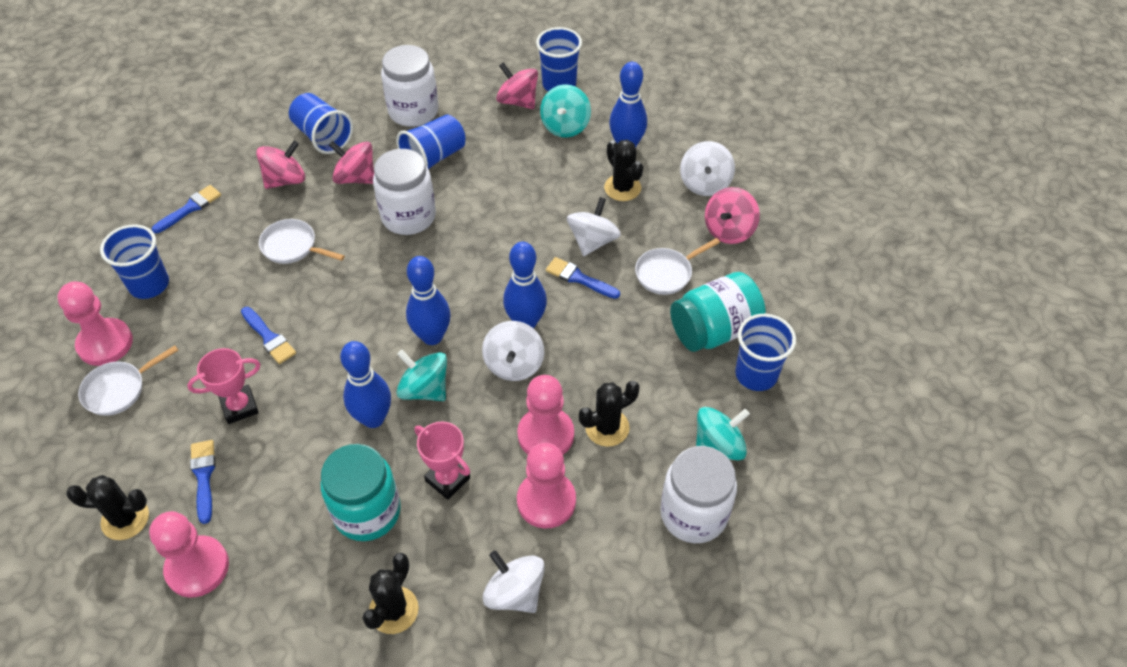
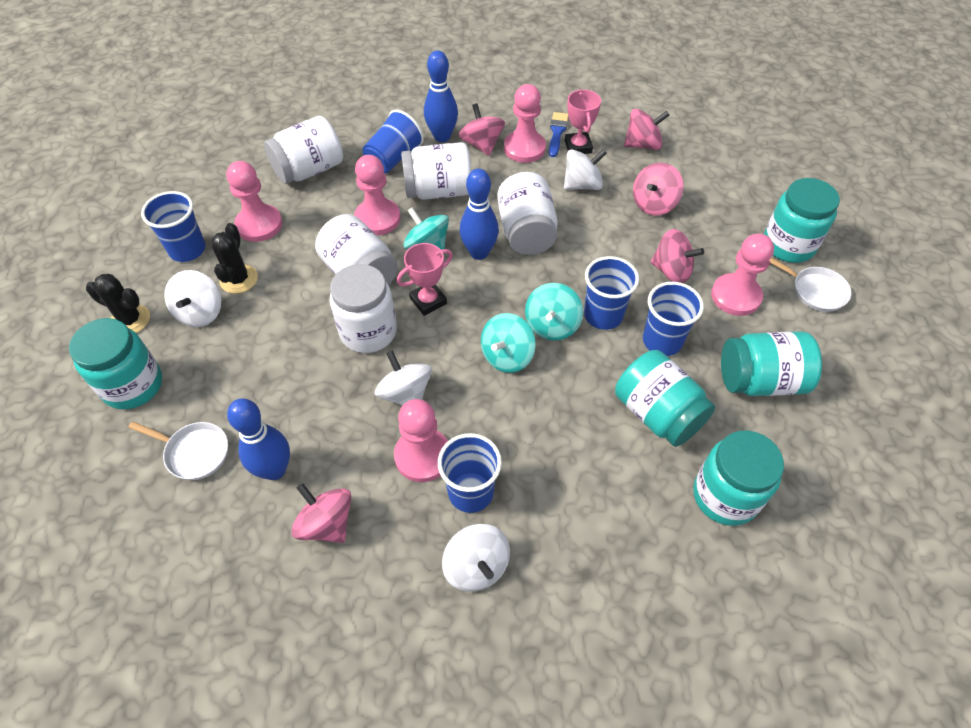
black cactus: 4 -> 2
blue bowling pin: 4 -> 3
blue brush: 4 -> 1
pink pawn: 4 -> 5
pink spinning top: 4 -> 5
turquoise jar: 2 -> 5
white jar: 3 -> 5
white pan: 3 -> 2

